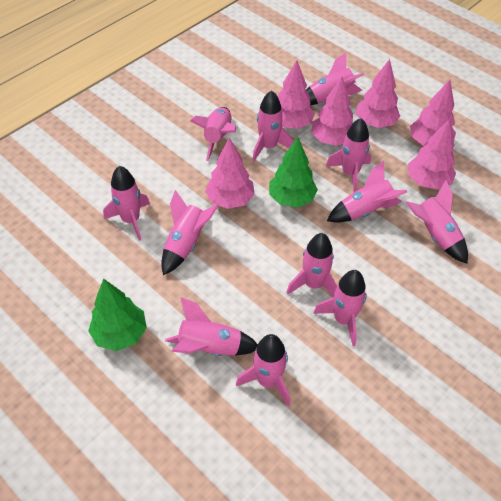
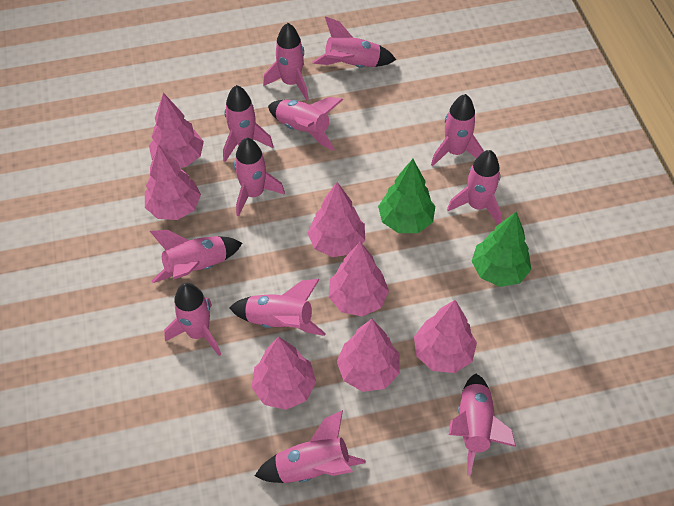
pink tree: 6 -> 7

